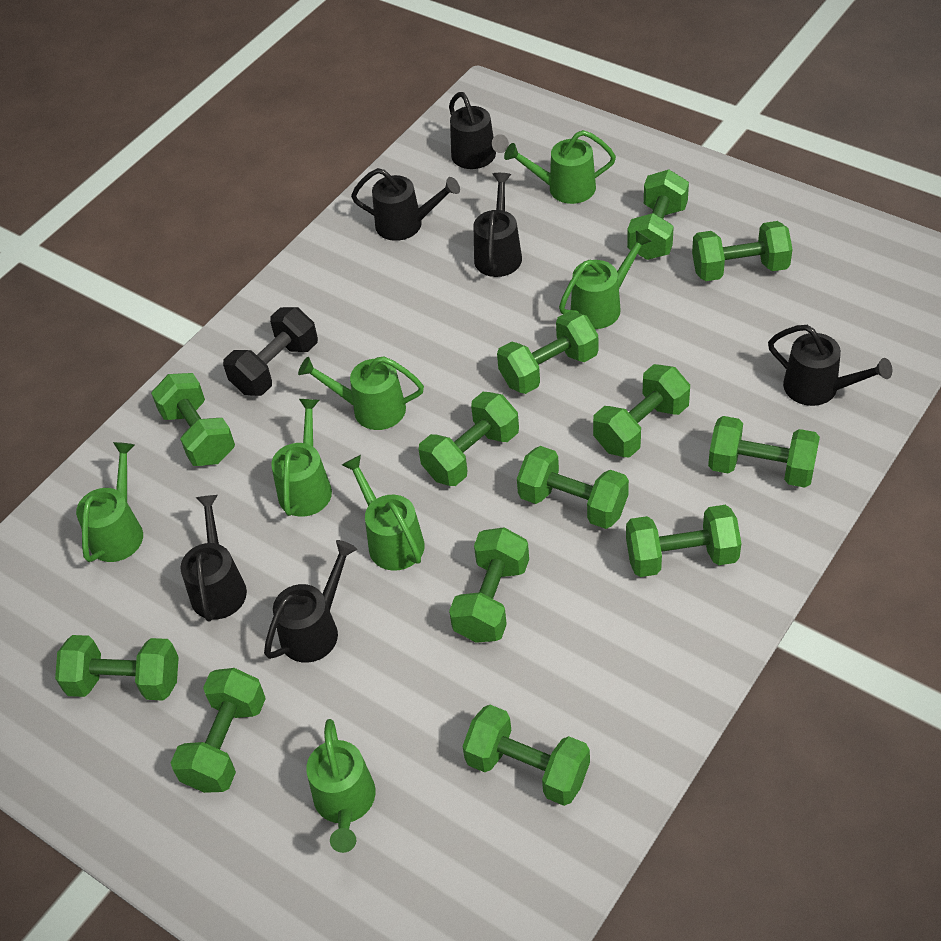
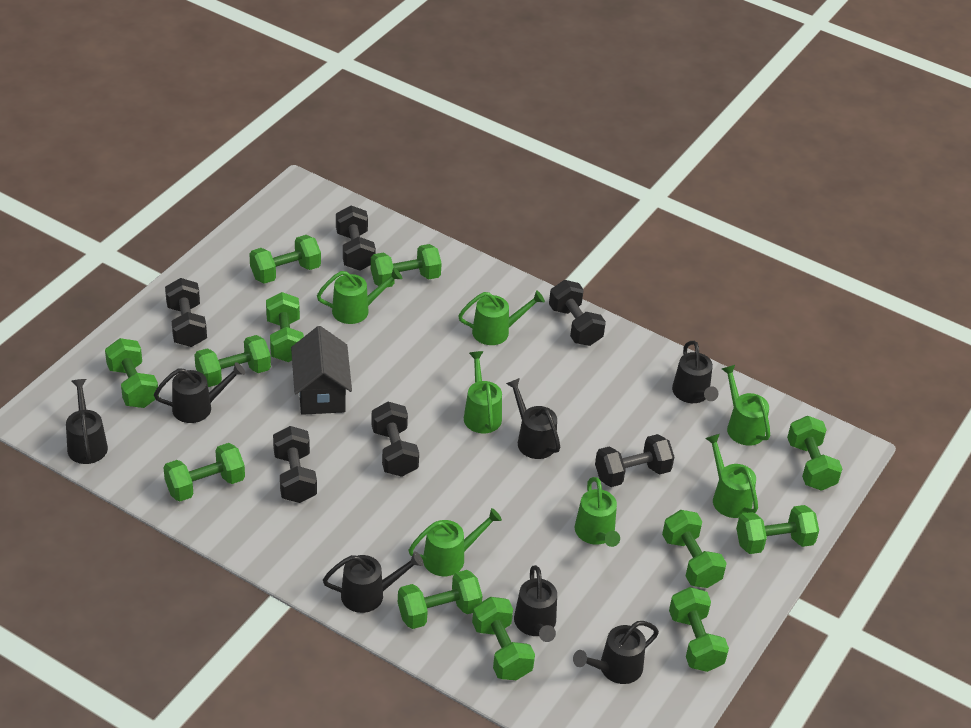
black dumbbell: 1 -> 6
black house: 0 -> 1
black watering can: 6 -> 7
green dumbbell: 13 -> 12

